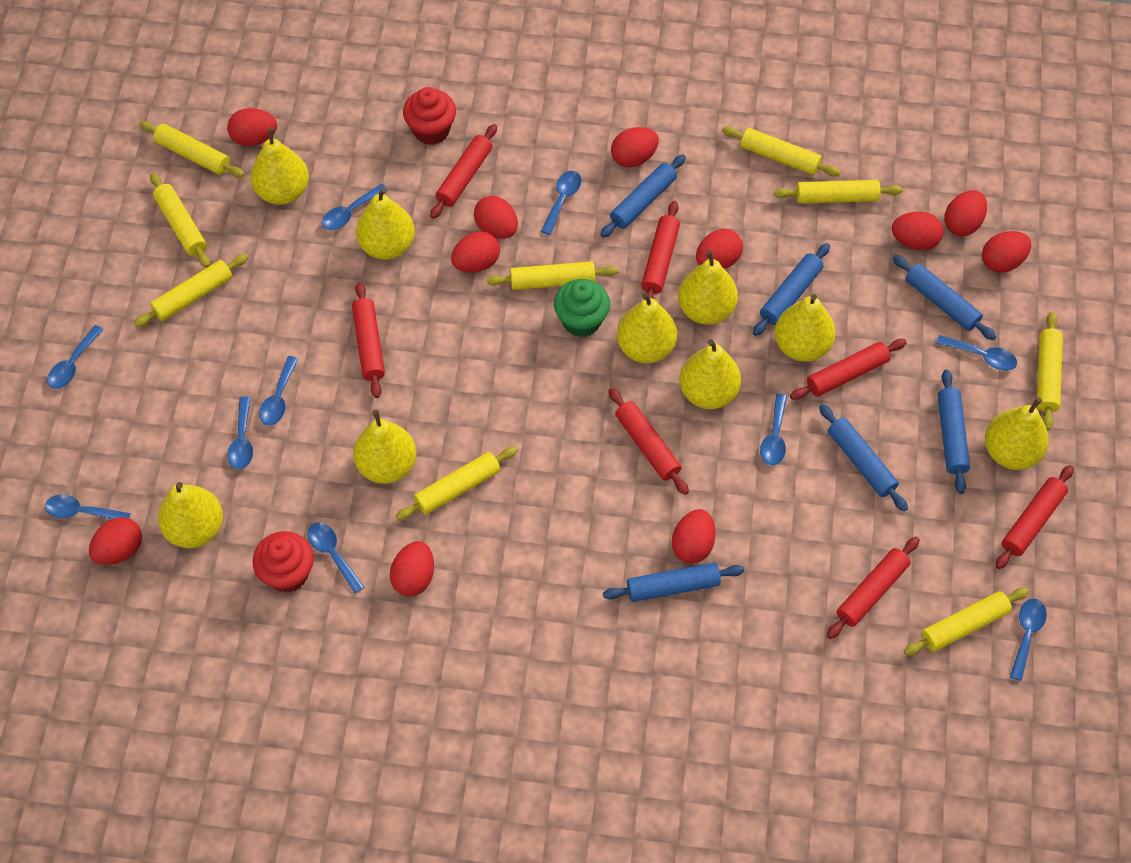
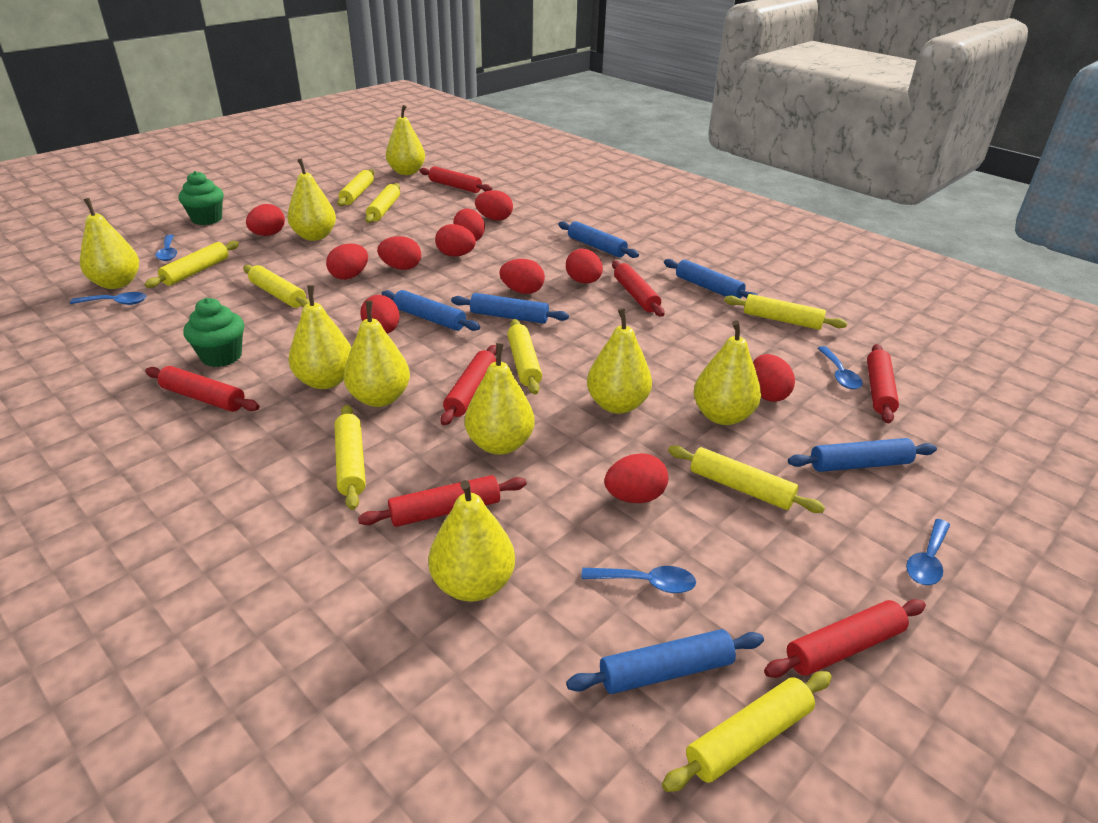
blue spoon: 10 -> 5
green cupcake: 1 -> 2
red cupcake: 2 -> 0

